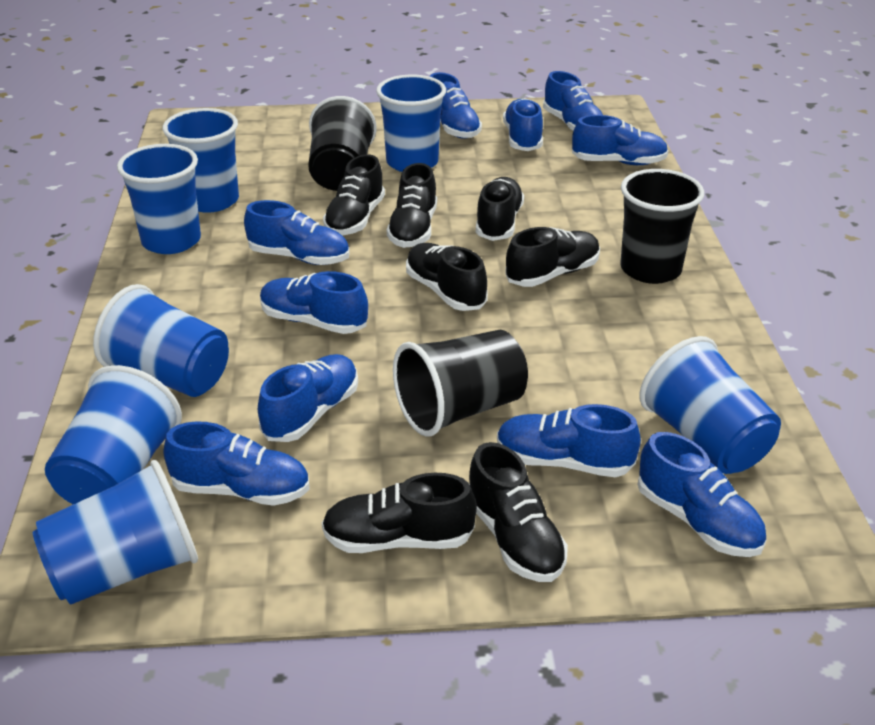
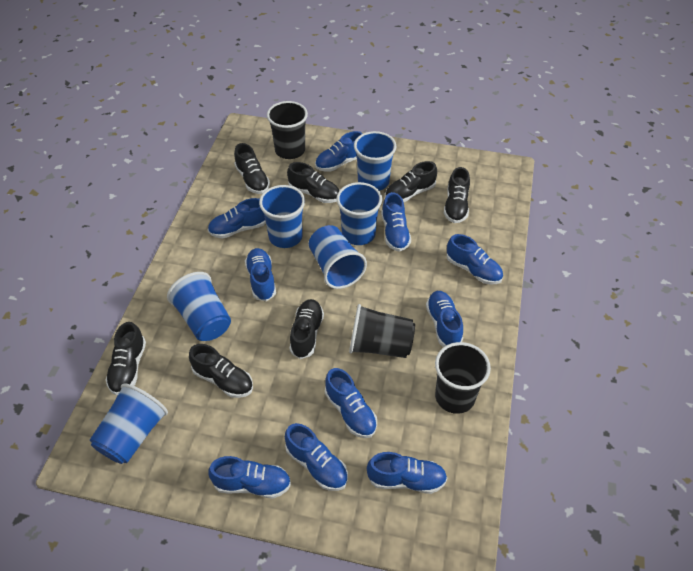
blue cup: 7 -> 6

